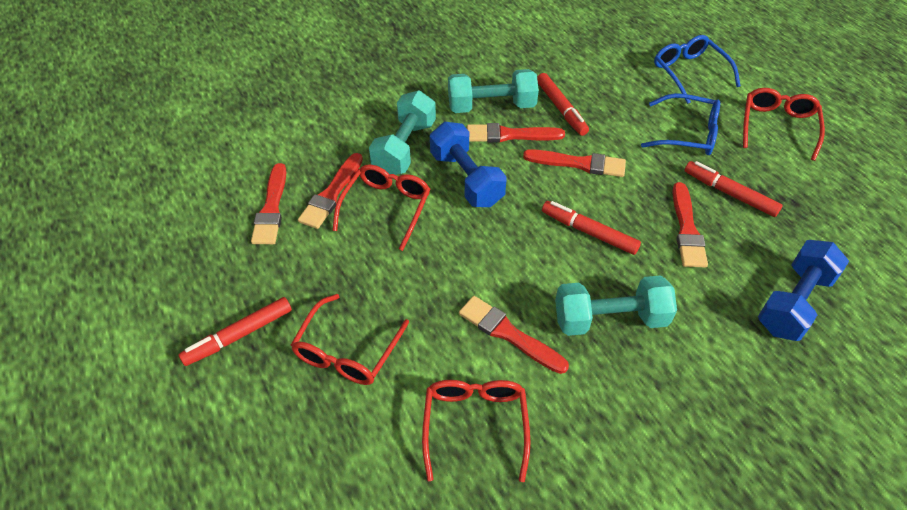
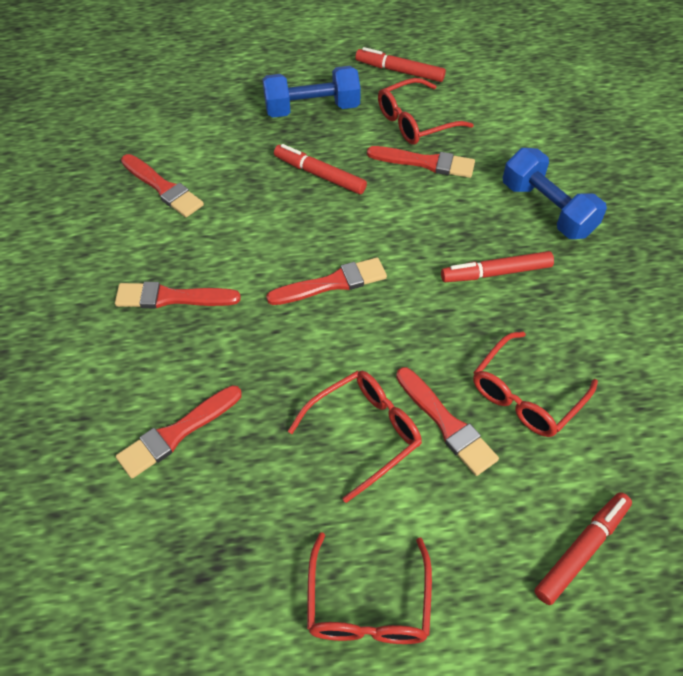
blue glasses: 2 -> 0
turquoise dumbbell: 3 -> 0

